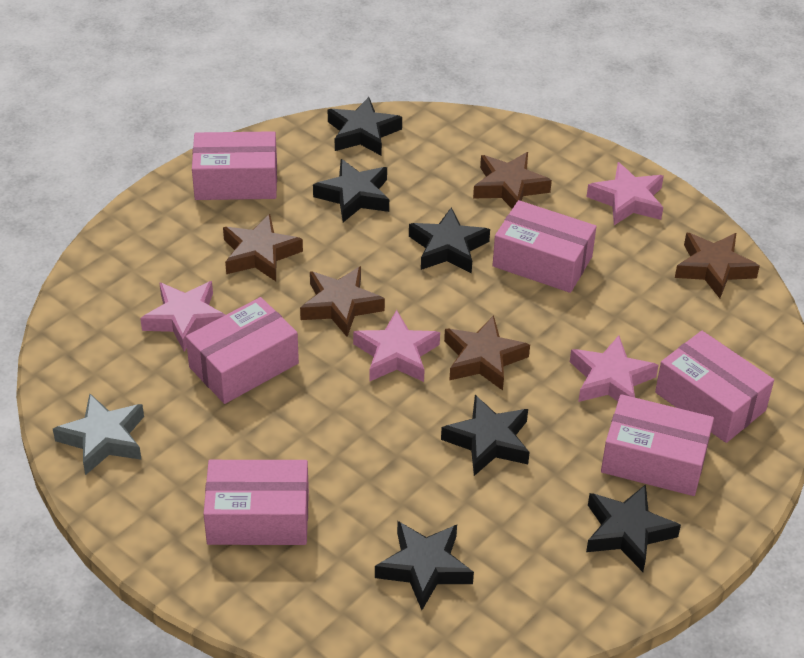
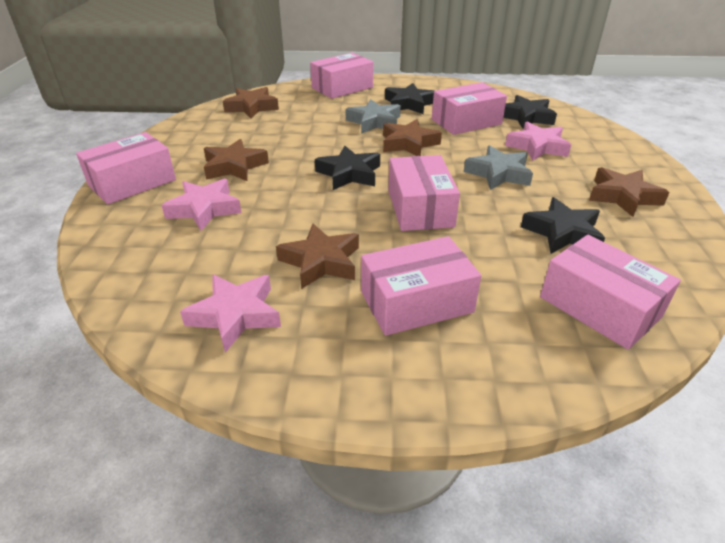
black star: 6 -> 4
grey star: 1 -> 2
pink star: 4 -> 3

